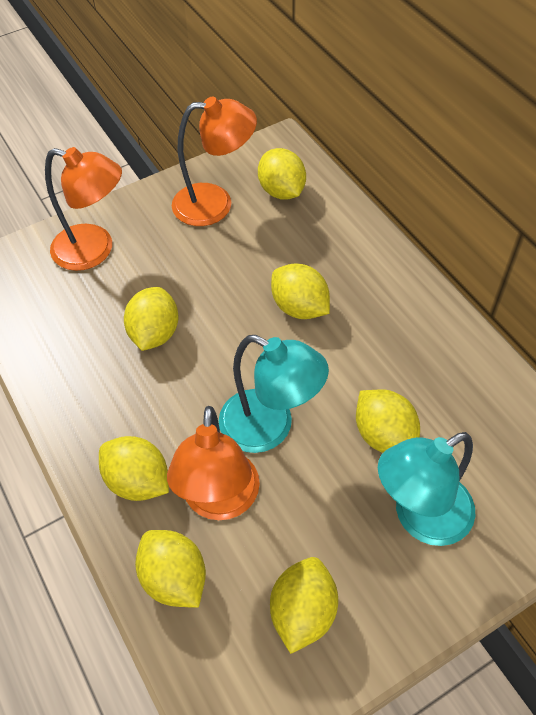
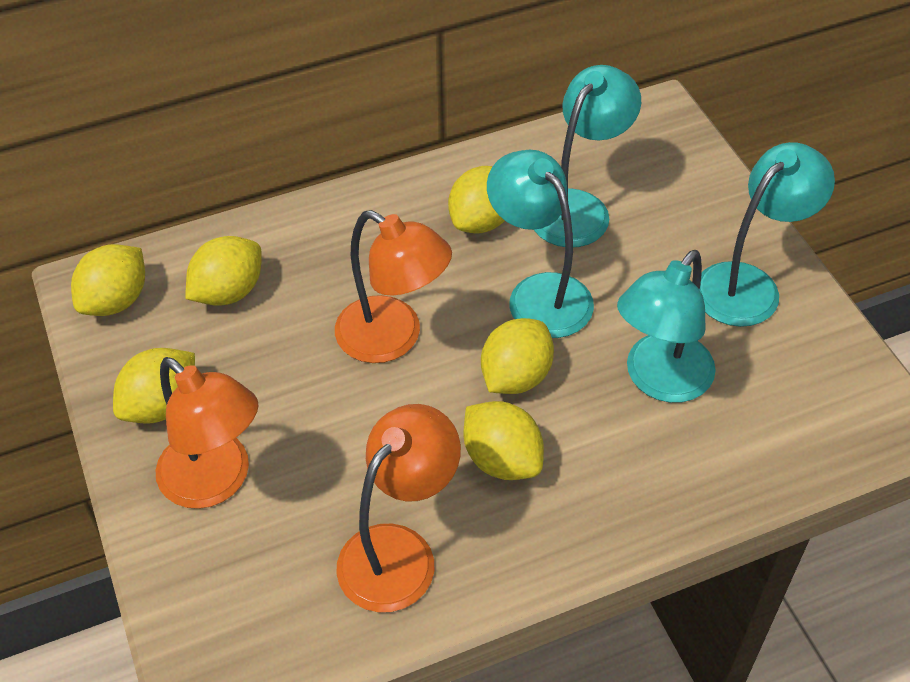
turquoise lamp: 2 -> 4
yellow lemon: 7 -> 6

